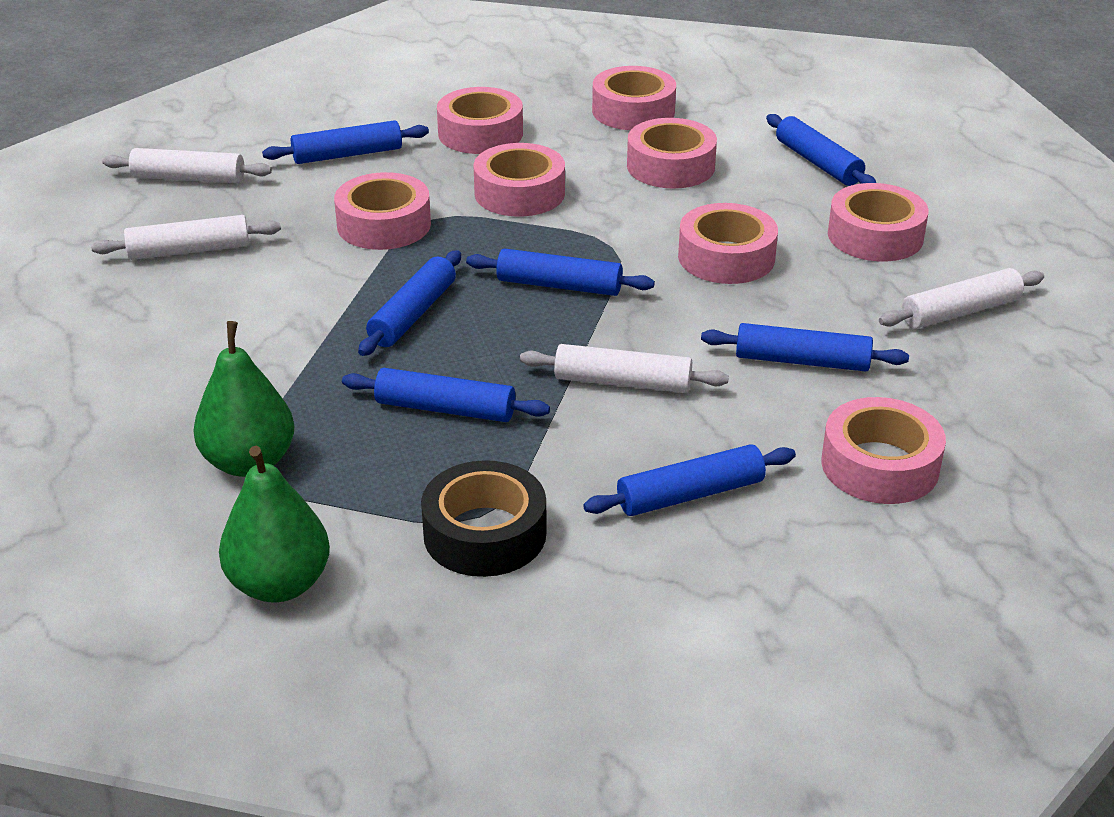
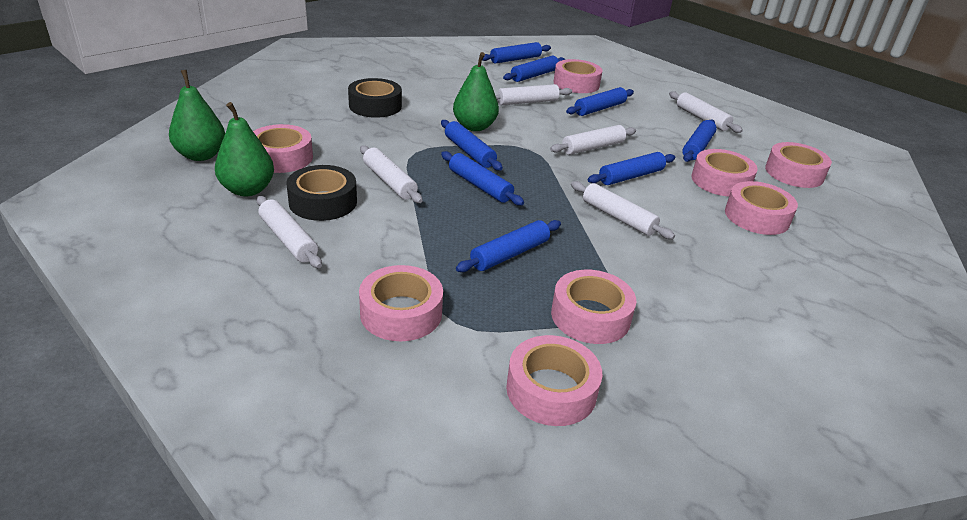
black tape: 1 -> 2
blue rolling pin: 7 -> 8
green pear: 2 -> 3
white rolling pin: 4 -> 6

